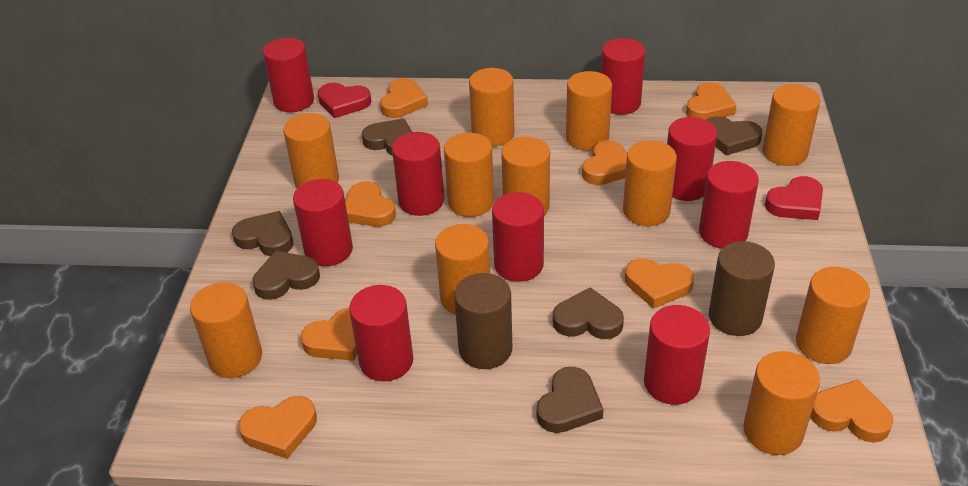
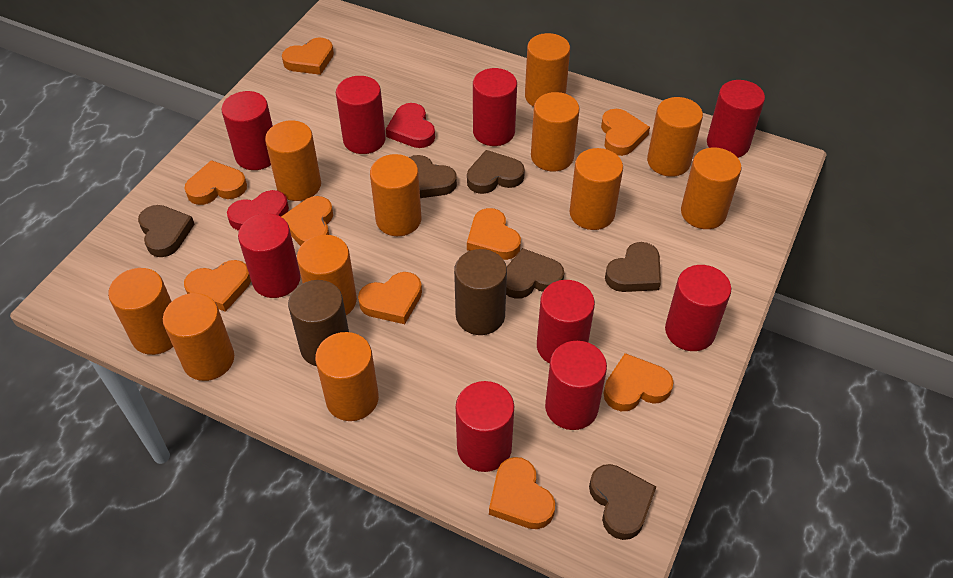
orange heart: 8 -> 9

